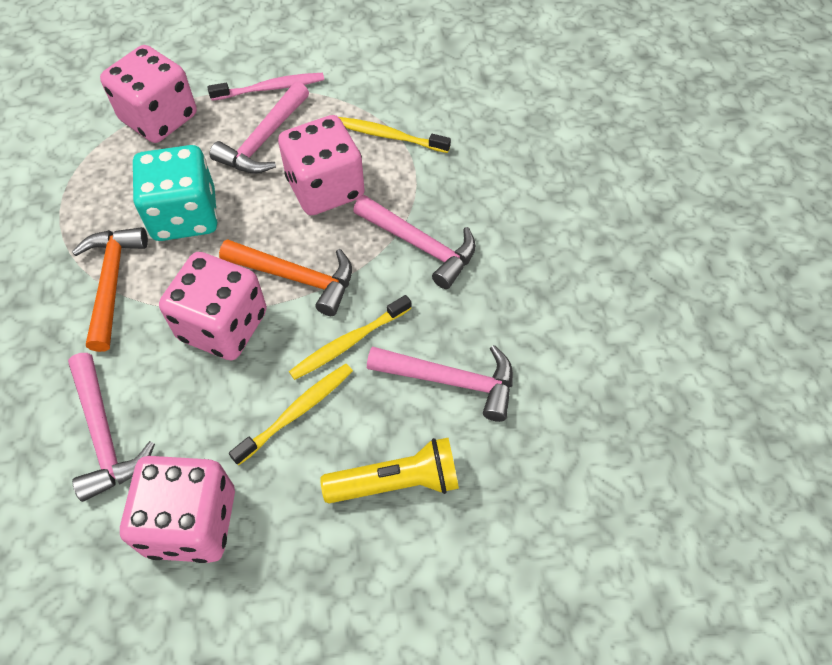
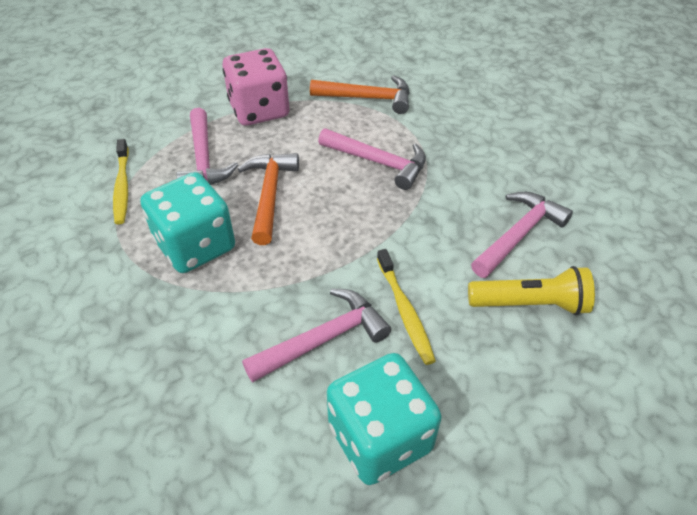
pink dice: 4 -> 1
pink toothbrush: 1 -> 0
turquoise dice: 1 -> 2
yellow toothbrush: 3 -> 2

